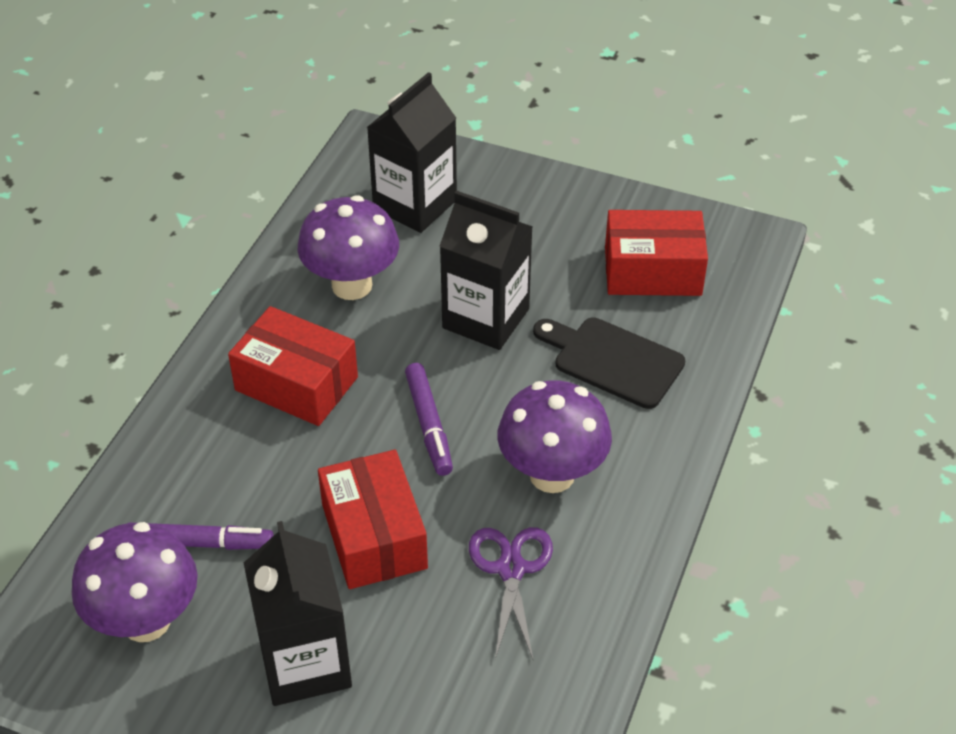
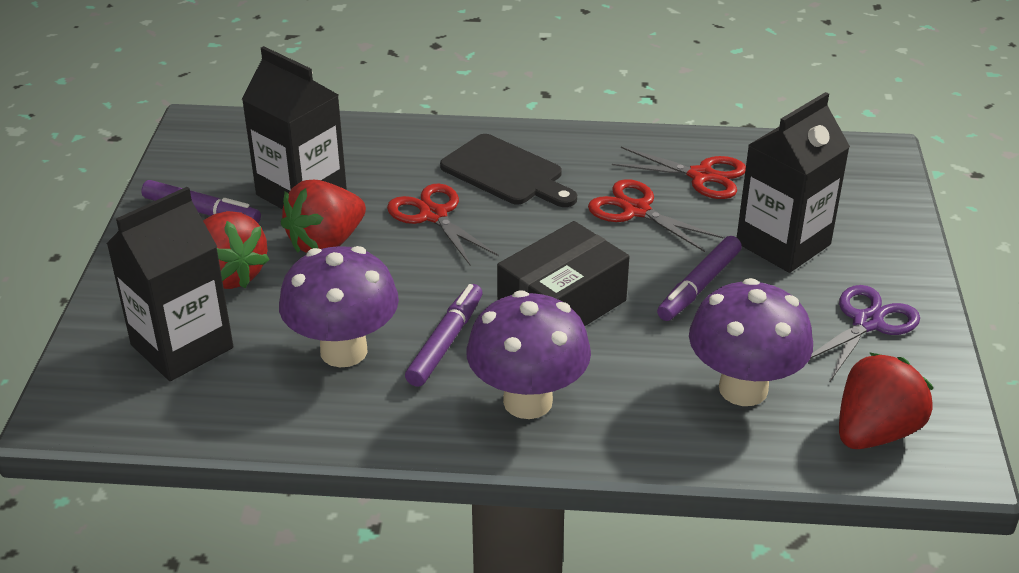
black box: 0 -> 1
purple marker: 2 -> 3
red box: 3 -> 0
red scissors: 0 -> 3
red strawberry: 0 -> 3

